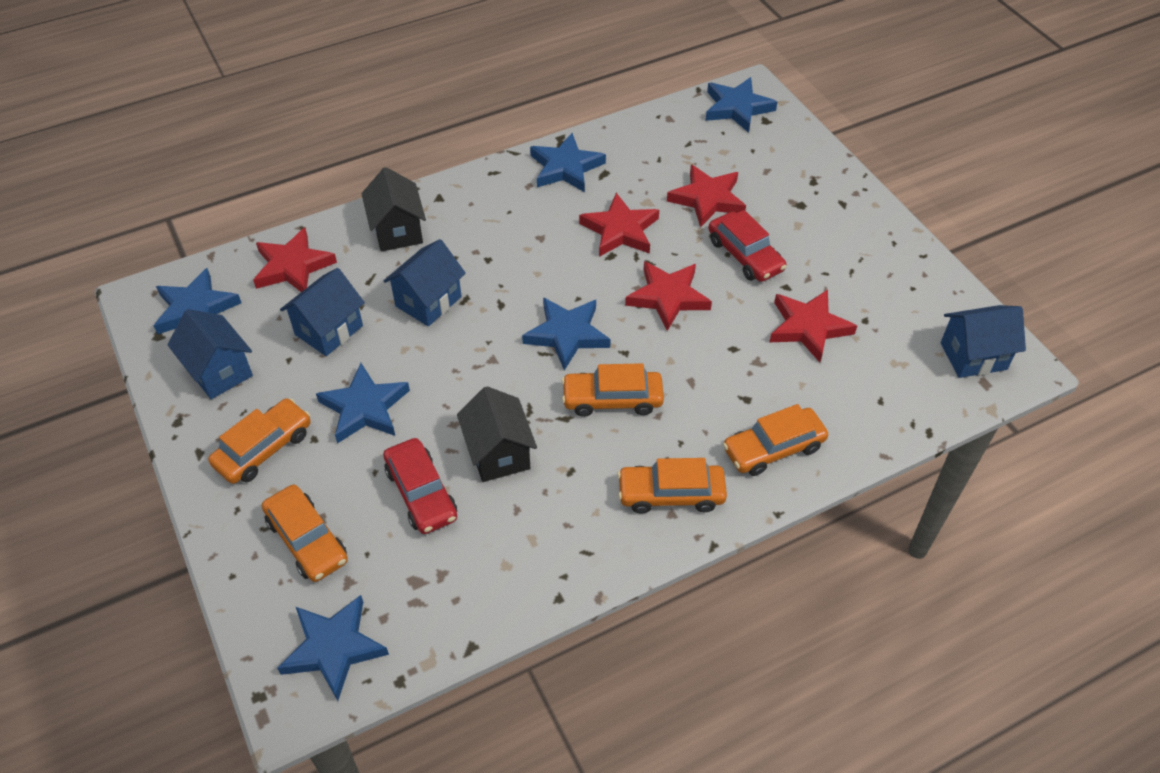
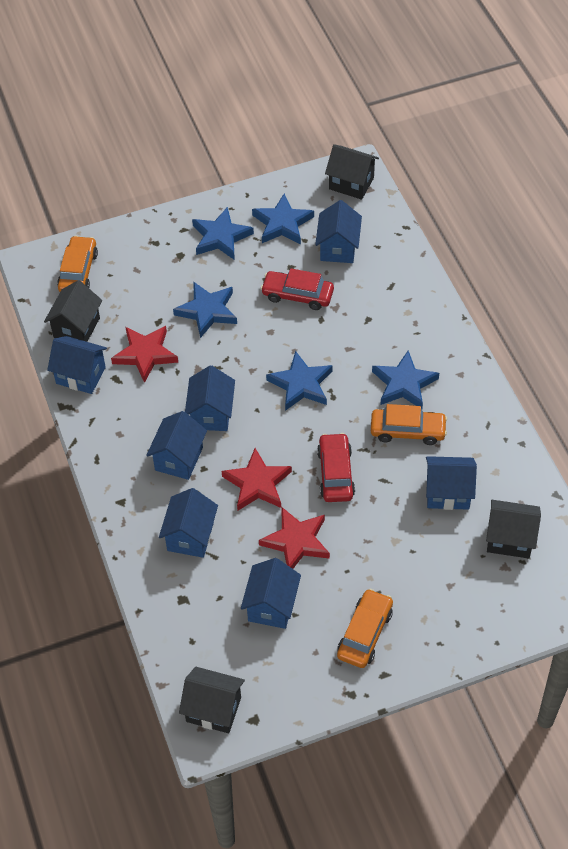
black house: 2 -> 4
blue house: 4 -> 7
blue star: 6 -> 5
orange car: 5 -> 3
red star: 5 -> 3

